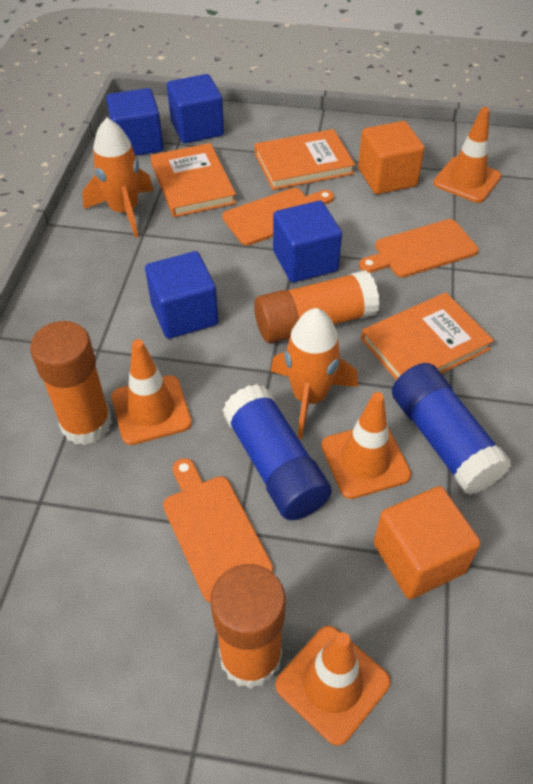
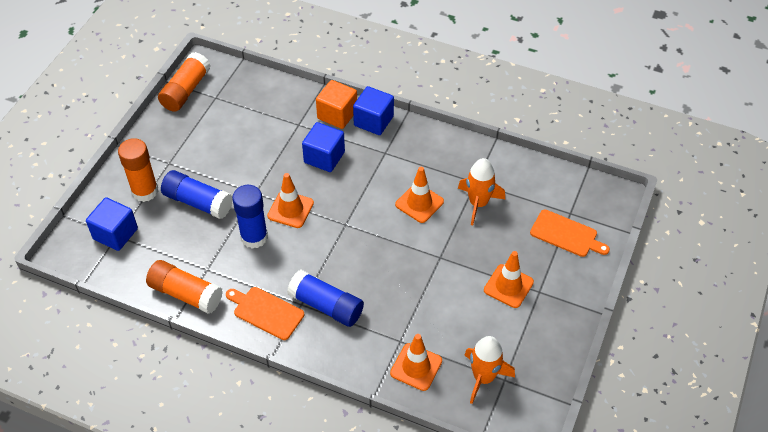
blue cube: 4 -> 3
blue glue stick: 2 -> 3
orange book: 3 -> 0
orange cube: 2 -> 1
orange cutting board: 3 -> 2

